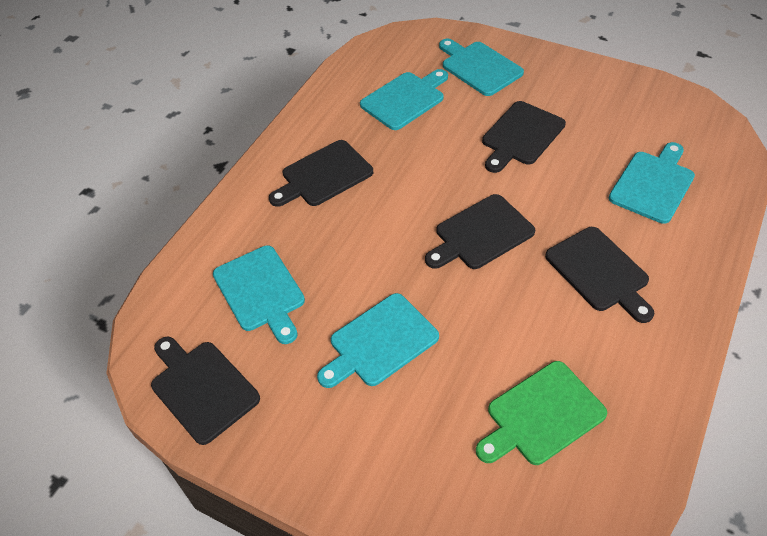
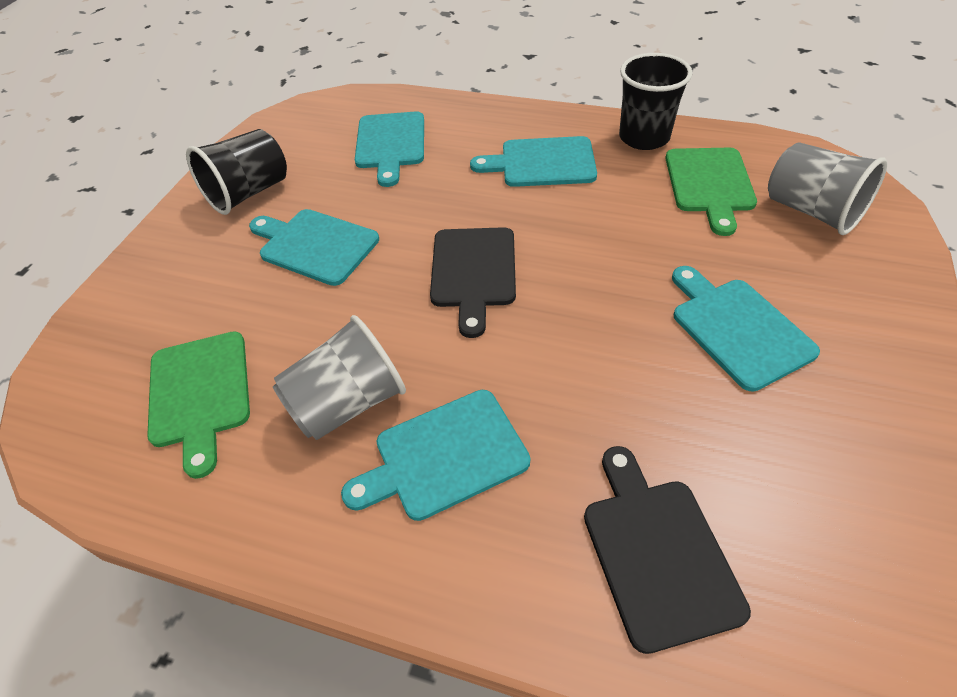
black cup: 0 -> 2
black cutting board: 5 -> 2
green cutting board: 1 -> 2
grey cup: 0 -> 2

